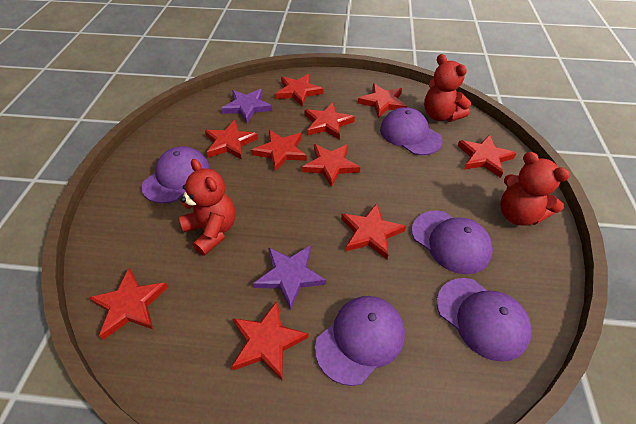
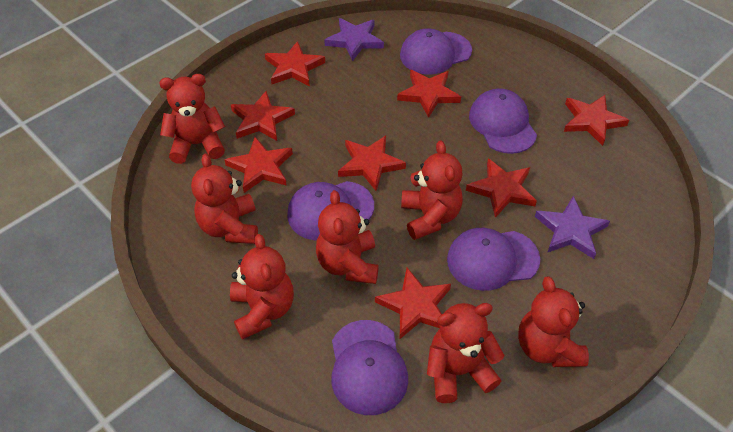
red star: 10 -> 8
red teddy bear: 3 -> 7

